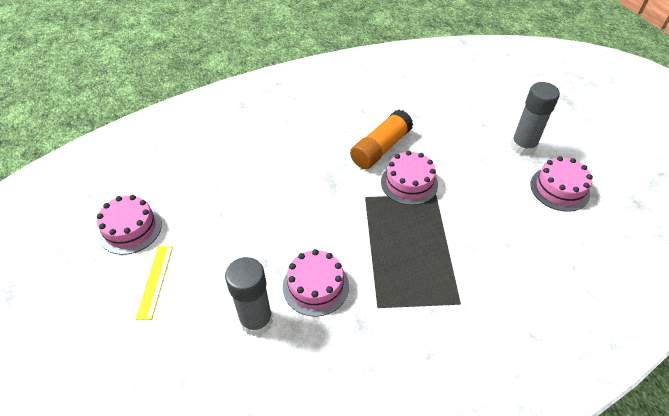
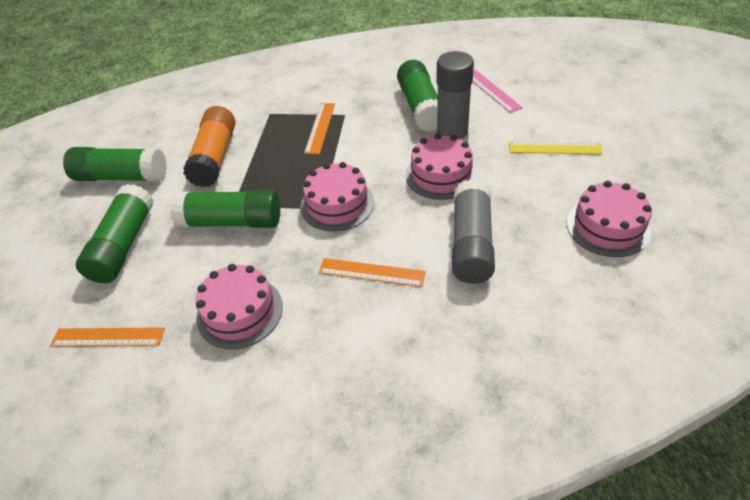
green glue stick: 0 -> 4
orange ruler: 0 -> 3
pink ruler: 0 -> 1

